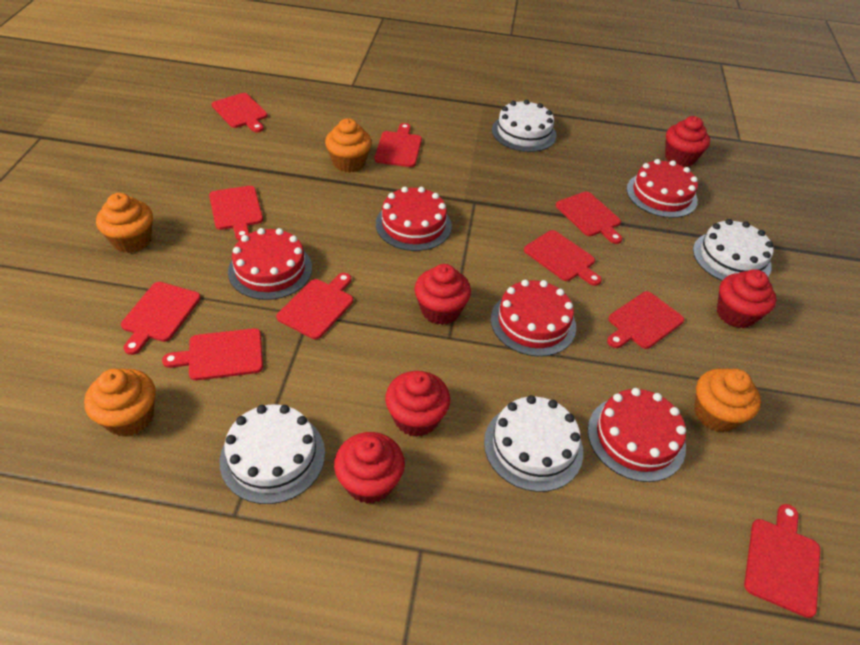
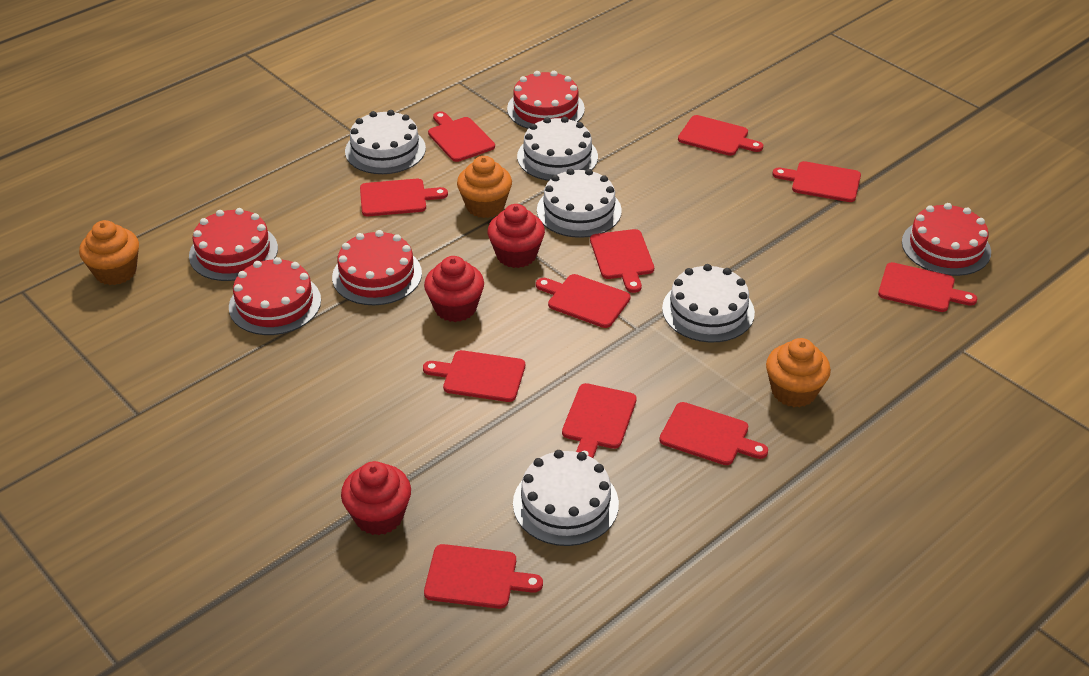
orange cupcake: 4 -> 3
red cupcake: 5 -> 3
red cutting board: 10 -> 11
white cake: 4 -> 5

